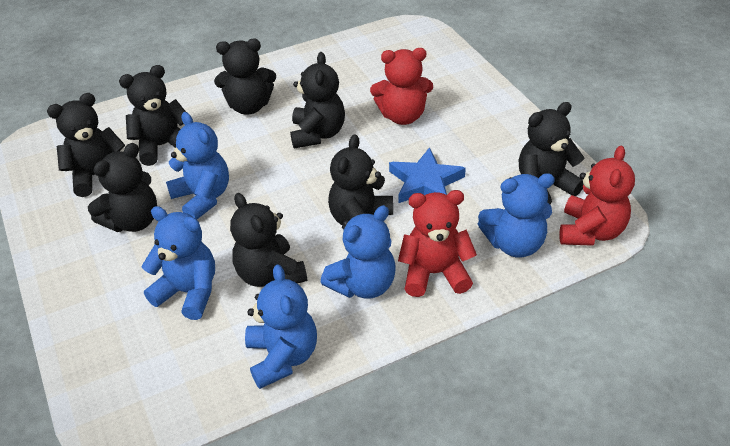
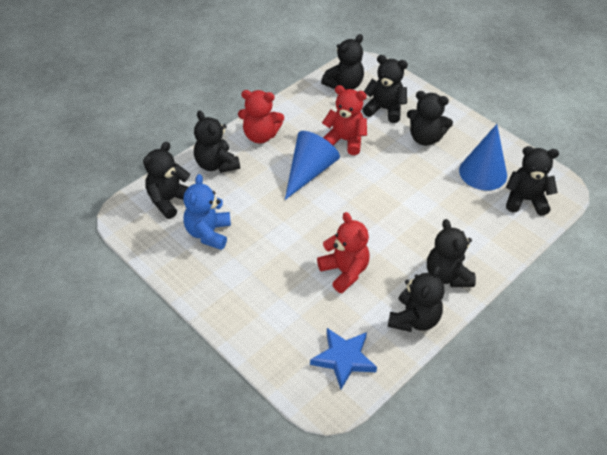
blue cone: 0 -> 2
blue teddy bear: 5 -> 1

